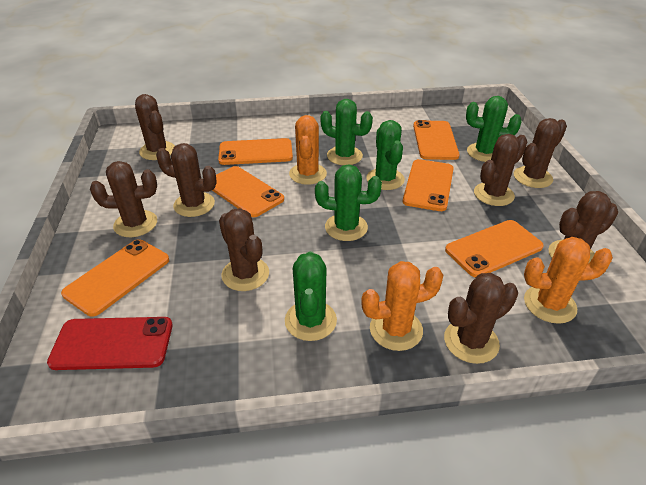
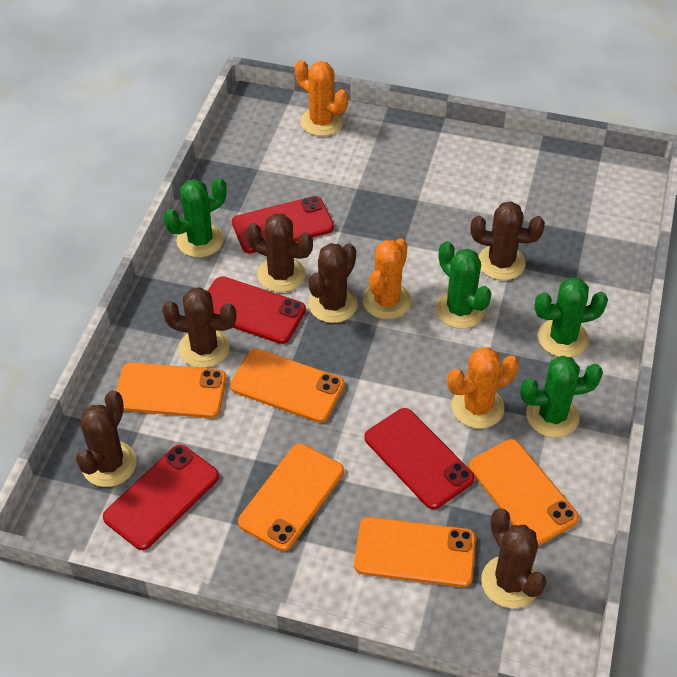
brown cactus: 8 -> 6
green cactus: 5 -> 4
orange phone: 6 -> 5
red phone: 1 -> 4

